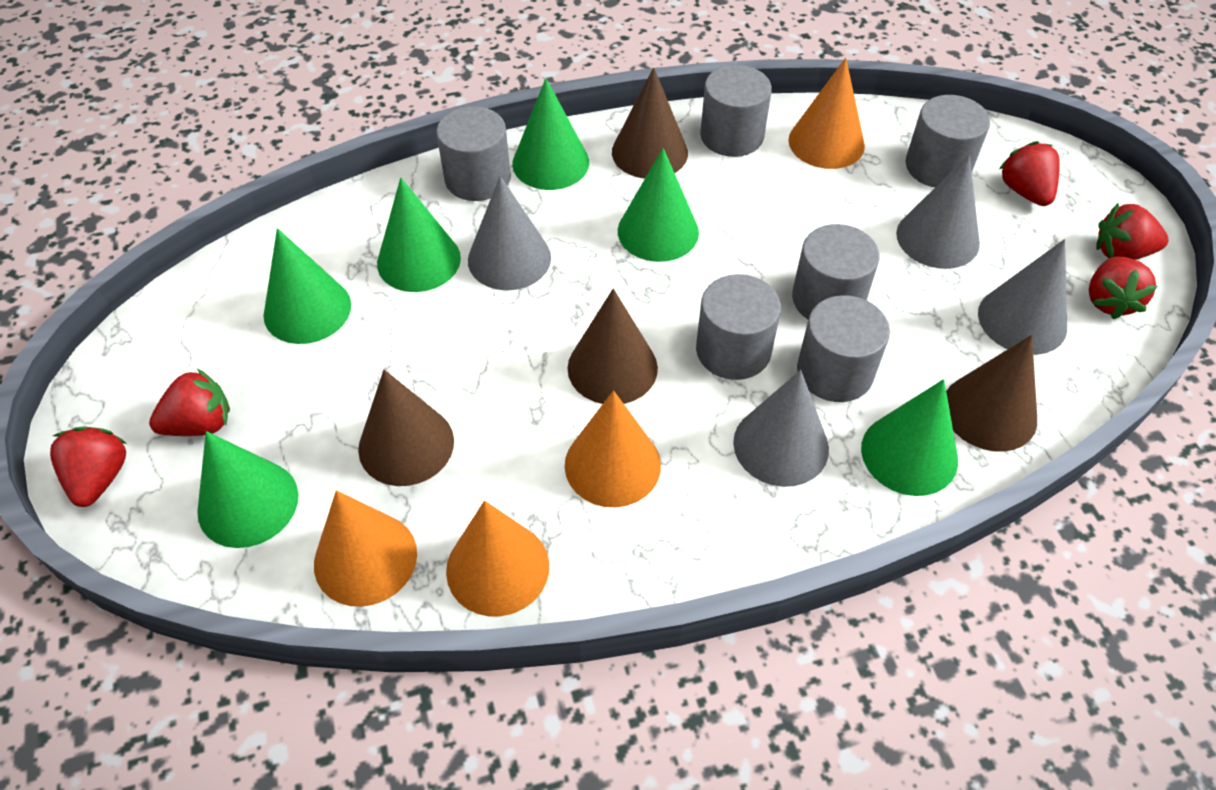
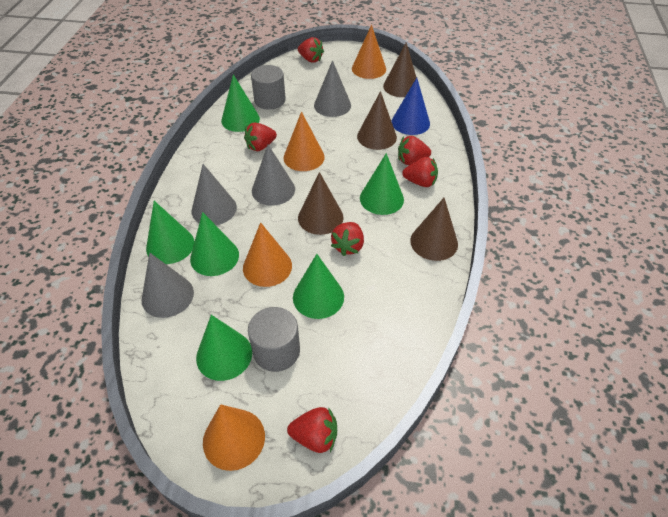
blue cone: 0 -> 1
grey cylinder: 6 -> 2
red strawberry: 5 -> 6

